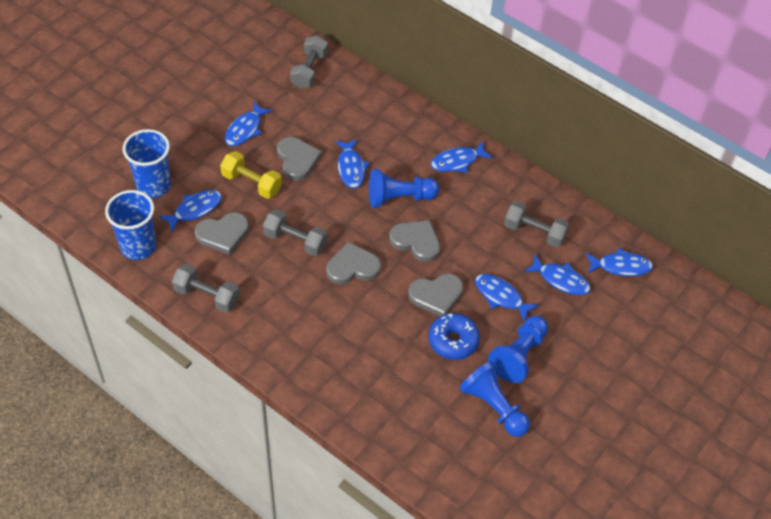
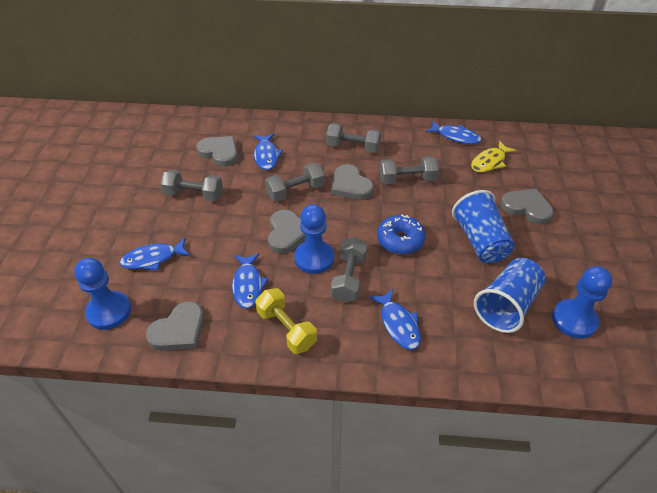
blue fish: 7 -> 5
grey dumbbell: 4 -> 5
yellow fish: 0 -> 1

